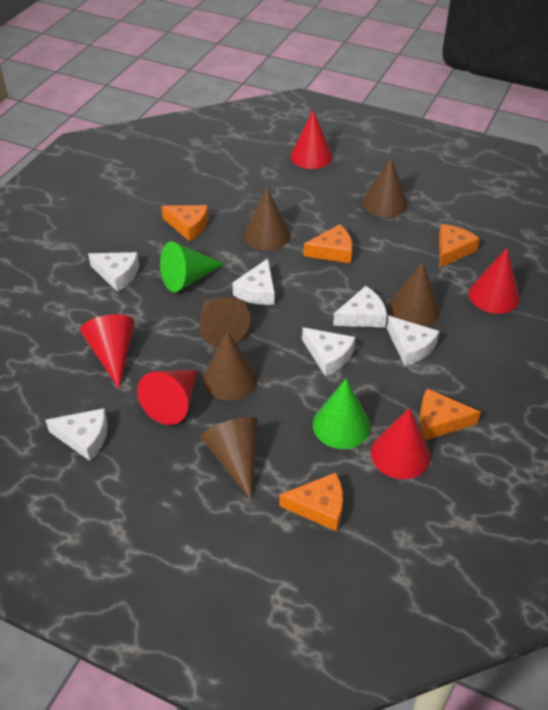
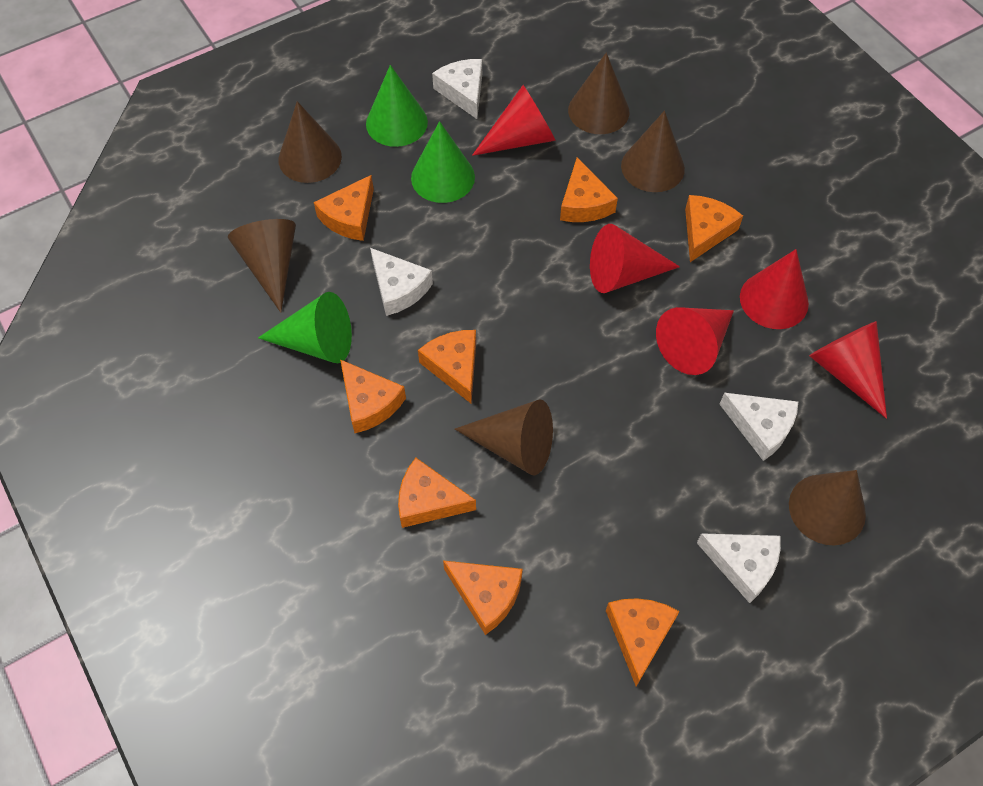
green cone: 2 -> 3
orange cheese: 5 -> 8
white cheese: 6 -> 4

